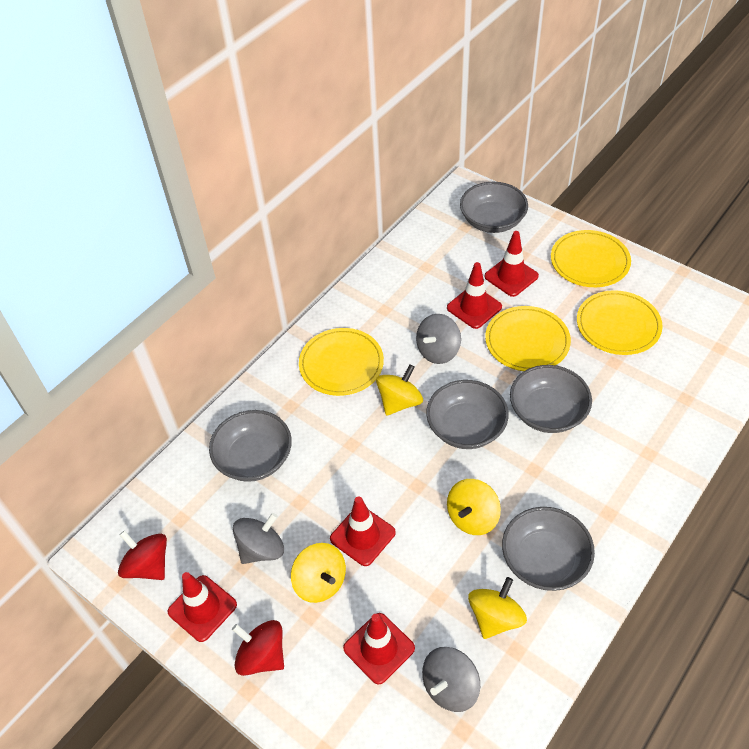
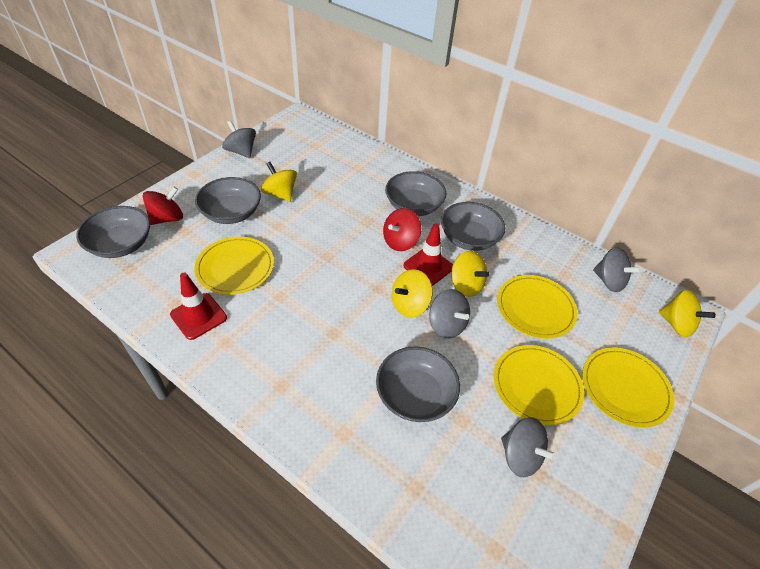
grey spinning top: 3 -> 4
red traffic cone: 5 -> 2

